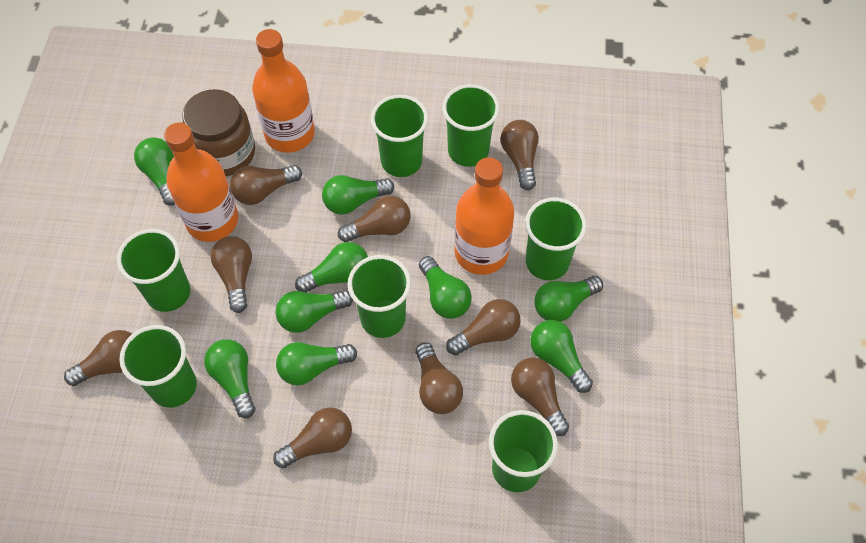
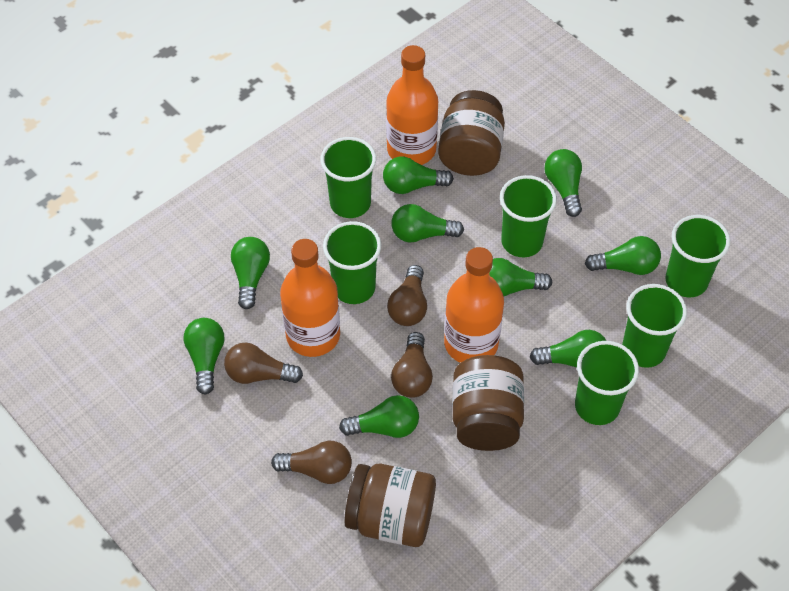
brown jar: 1 -> 3
brown light bulb: 9 -> 4
green cup: 7 -> 6

